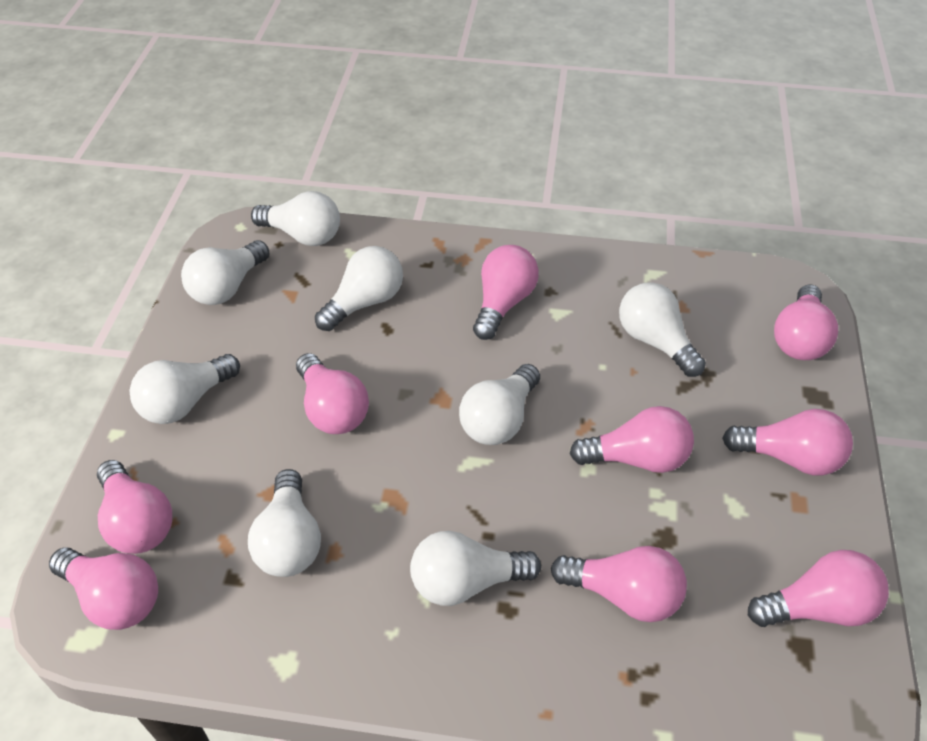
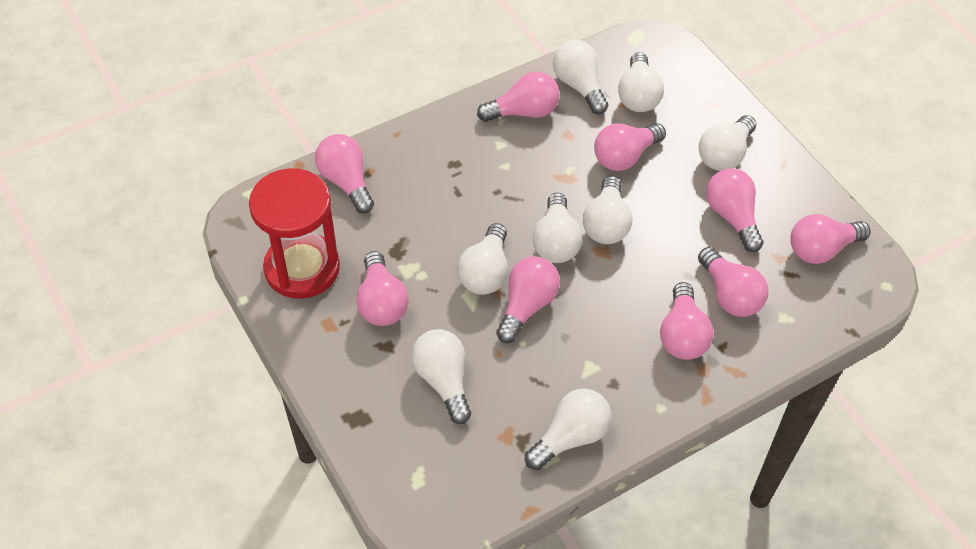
red hourglass: 0 -> 1

